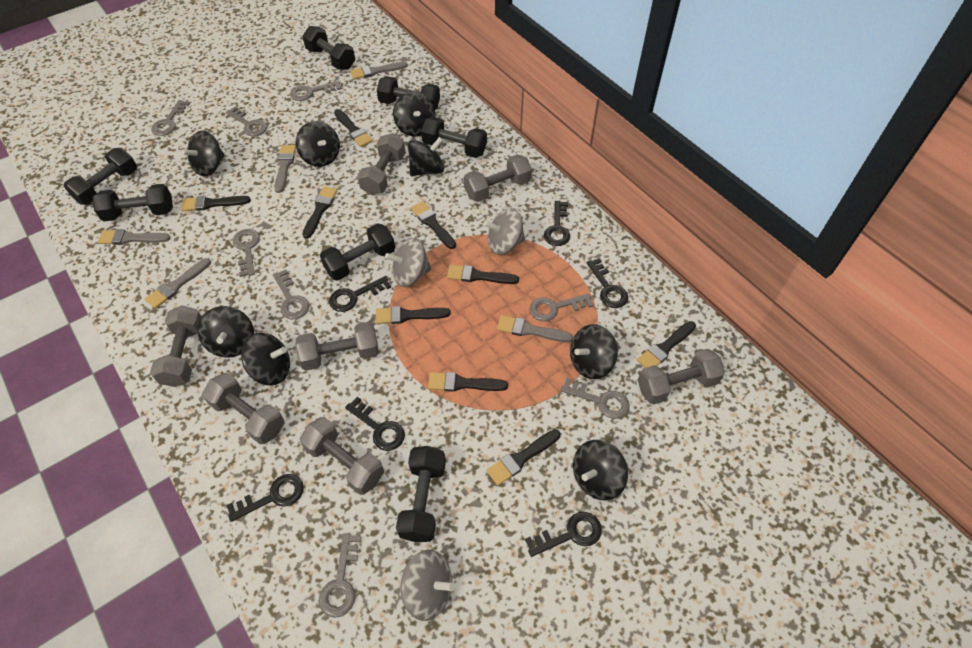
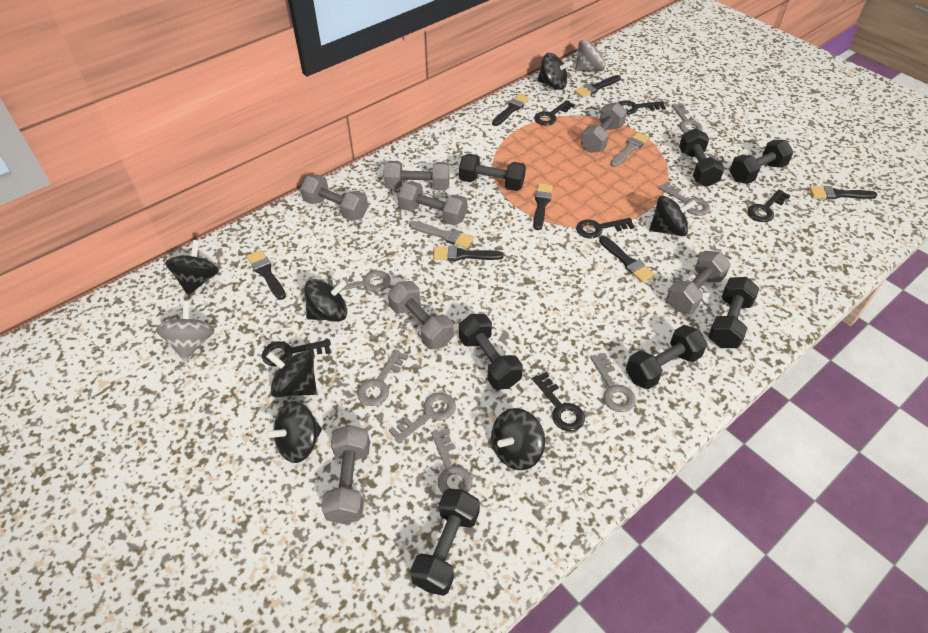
black brush: 9 -> 7
black spinning top: 8 -> 7
grey brush: 5 -> 2
grey key: 8 -> 7
grey spinning top: 3 -> 2

